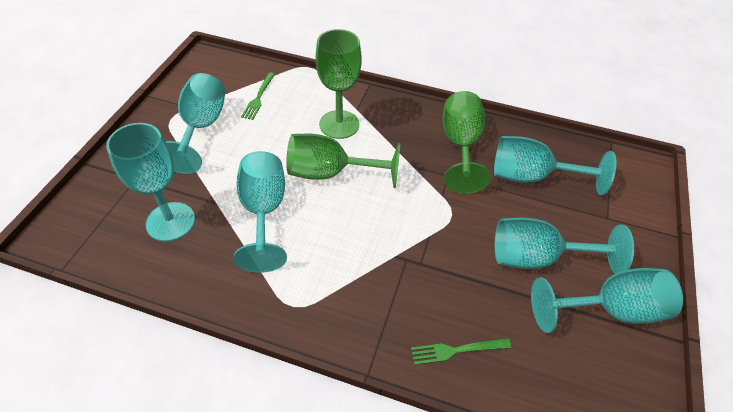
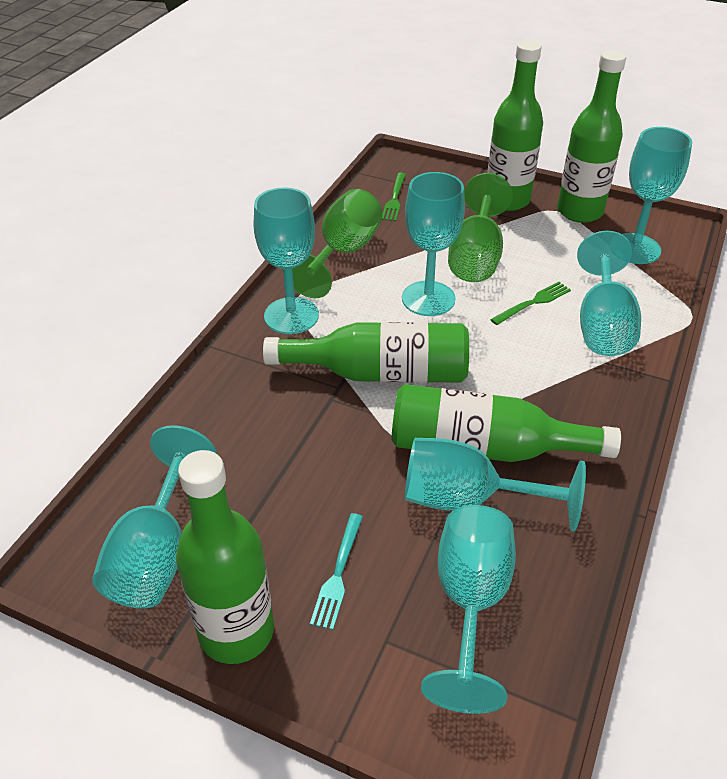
green bottle: 0 -> 5
green goblet: 3 -> 2
turquoise fork: 0 -> 1
turquoise goblet: 6 -> 7

